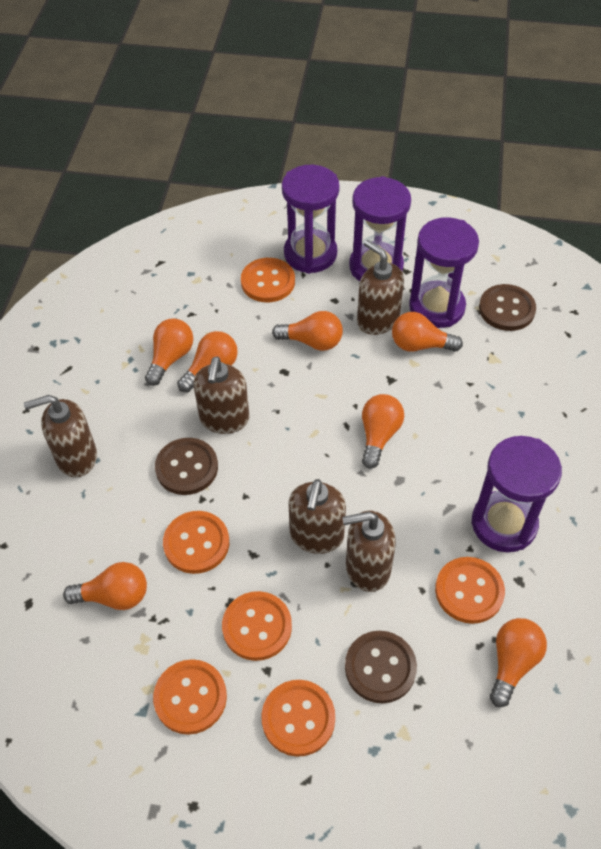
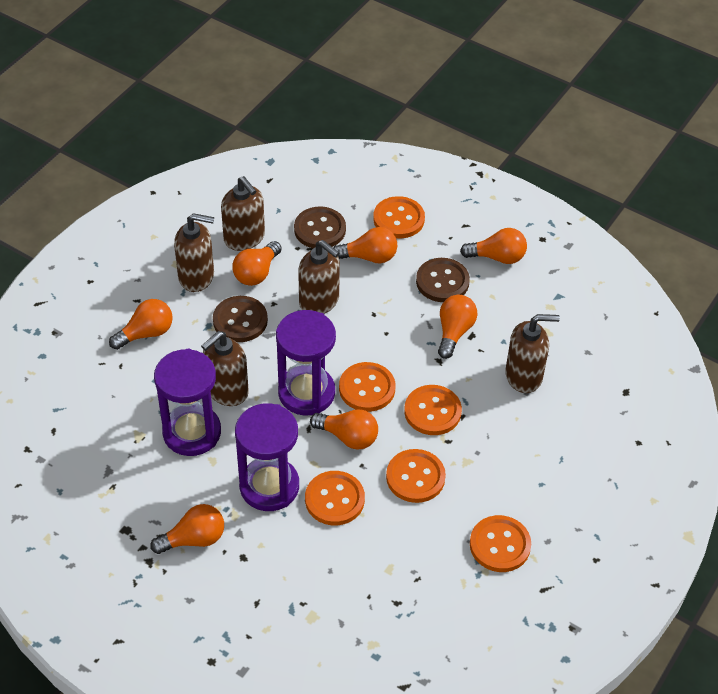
purple hourglass: 4 -> 3

